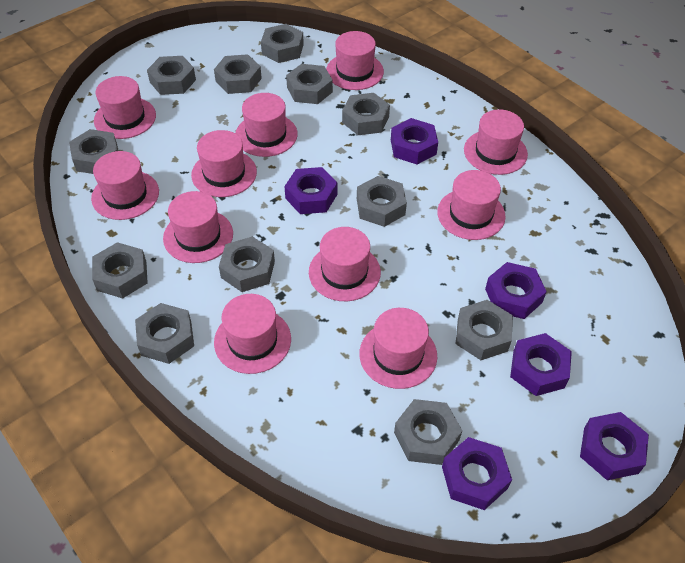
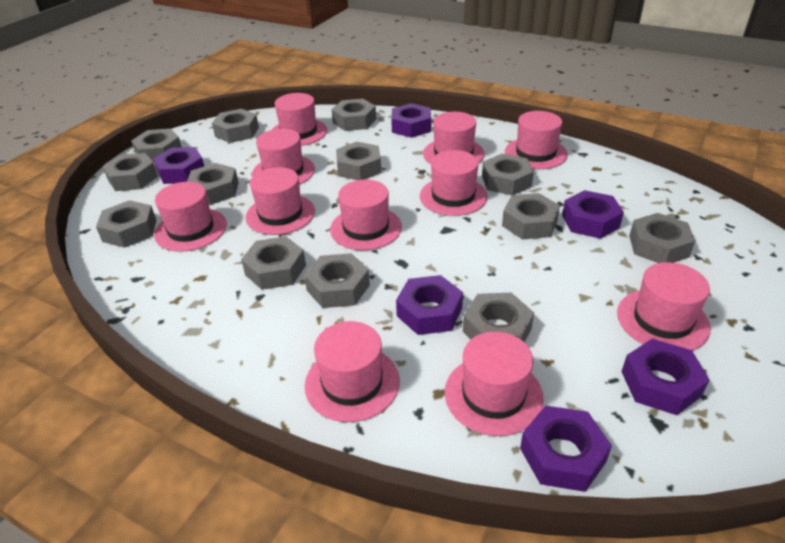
grey nut: 12 -> 13

